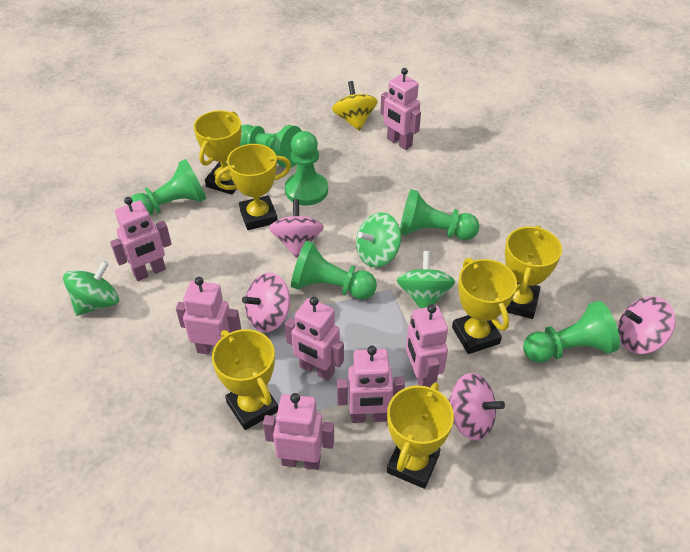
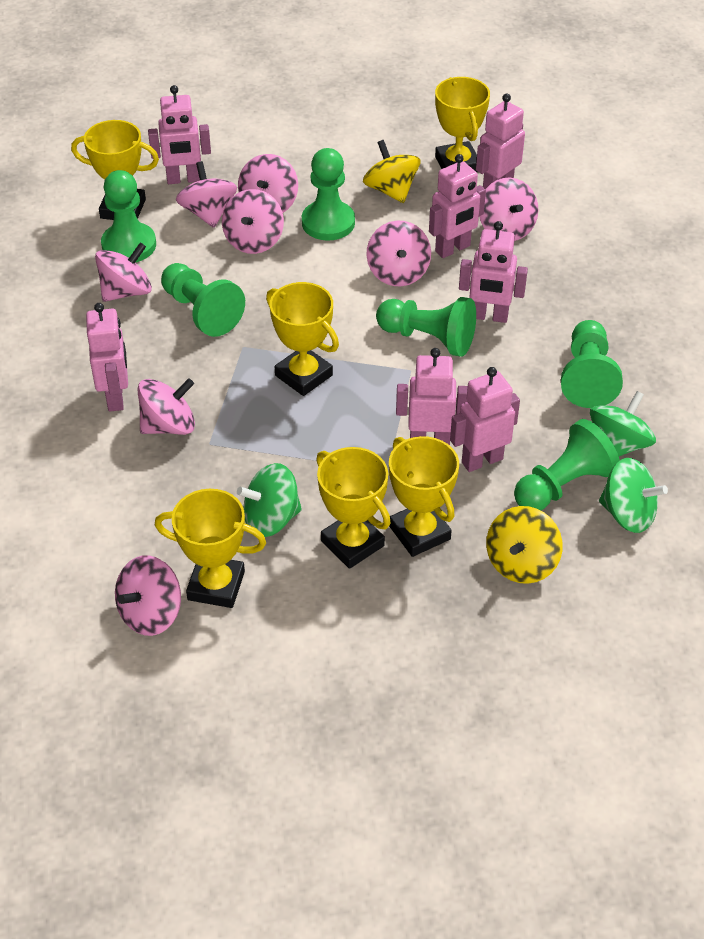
pink spinning top: 4 -> 8
yellow spinning top: 1 -> 2

